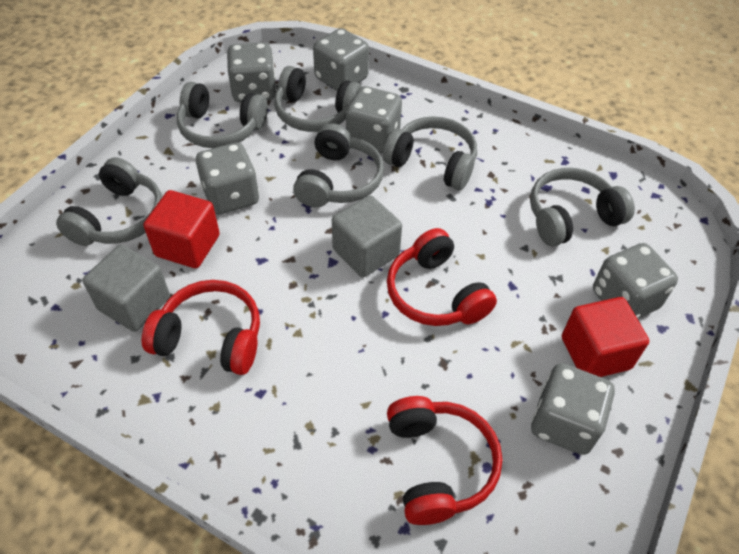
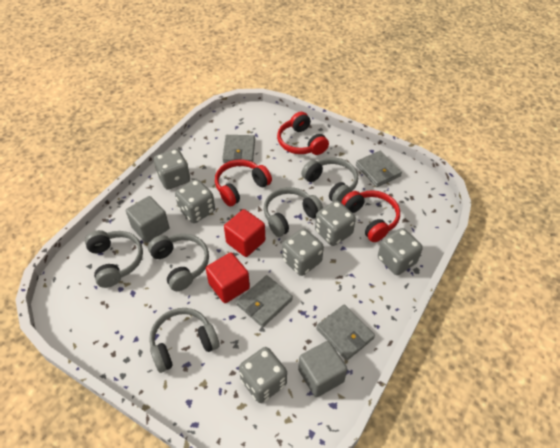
grey headphones: 6 -> 5
grey wallet: 0 -> 4

